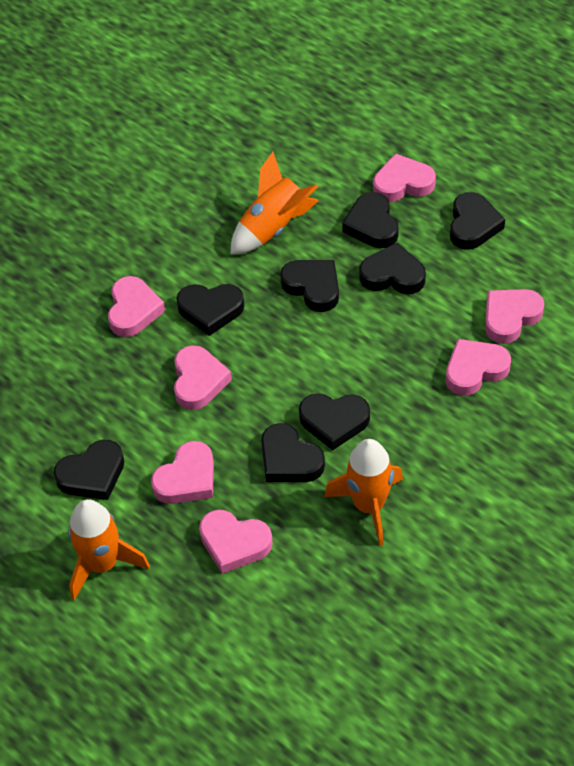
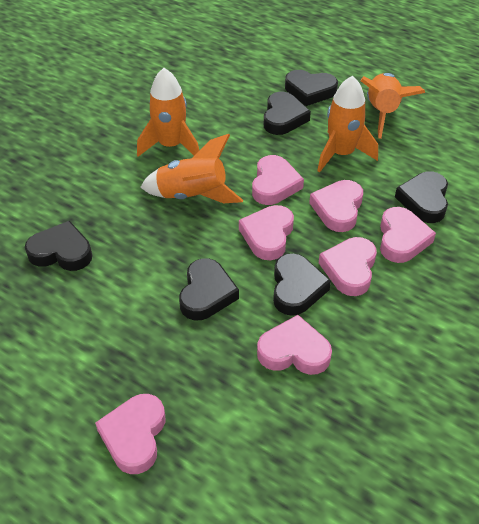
black heart: 8 -> 6
orange rocket: 3 -> 4

